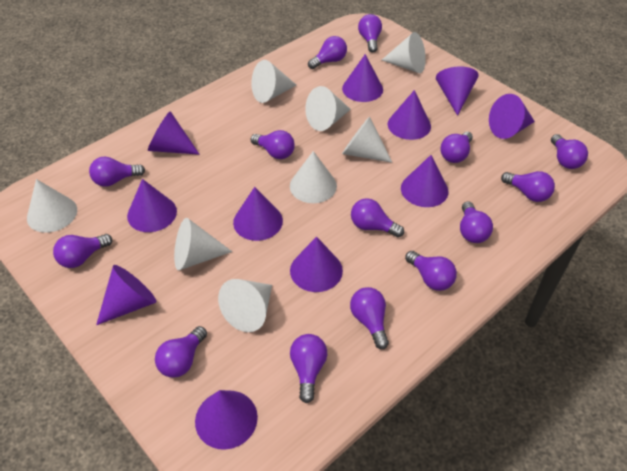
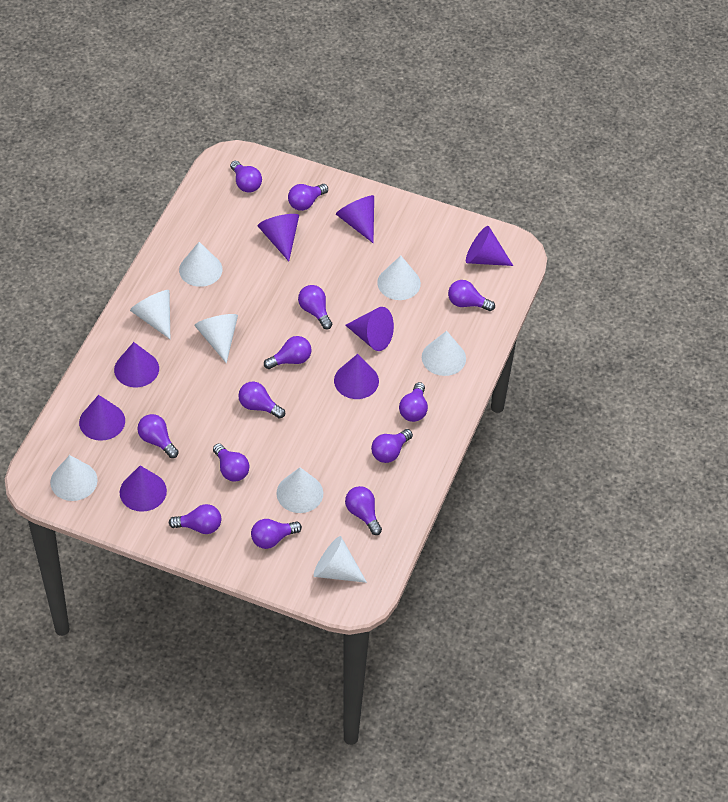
purple cone: 11 -> 8
purple light bulb: 14 -> 13

